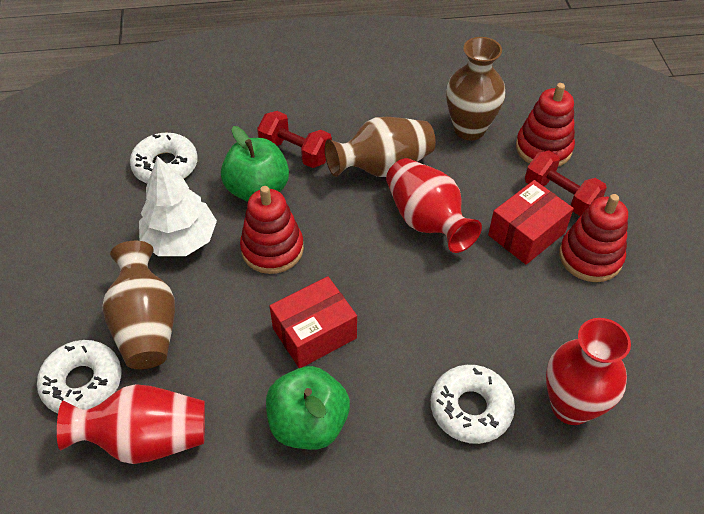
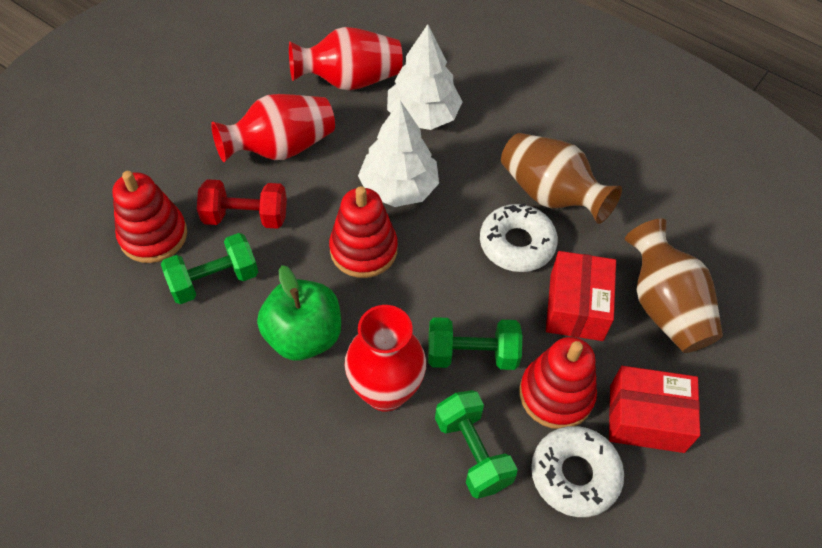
brown vase: 3 -> 2
green apple: 2 -> 1
green dumbbell: 0 -> 3
red dumbbell: 2 -> 1
white donut: 3 -> 2
white tree: 1 -> 2

